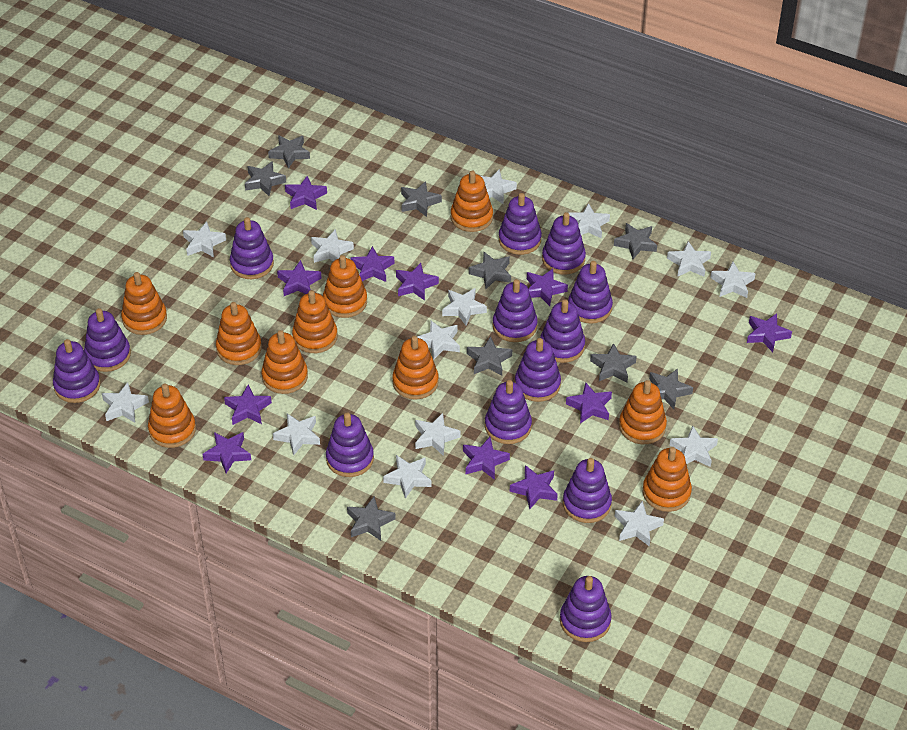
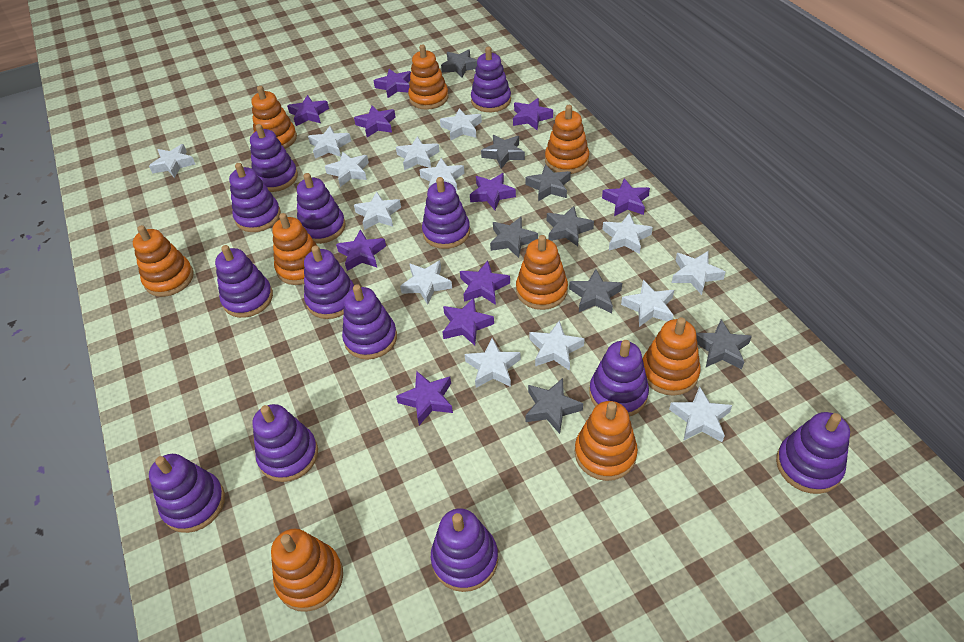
grey star: 9 -> 8
orange stacking toy: 10 -> 9
purple star: 11 -> 10

